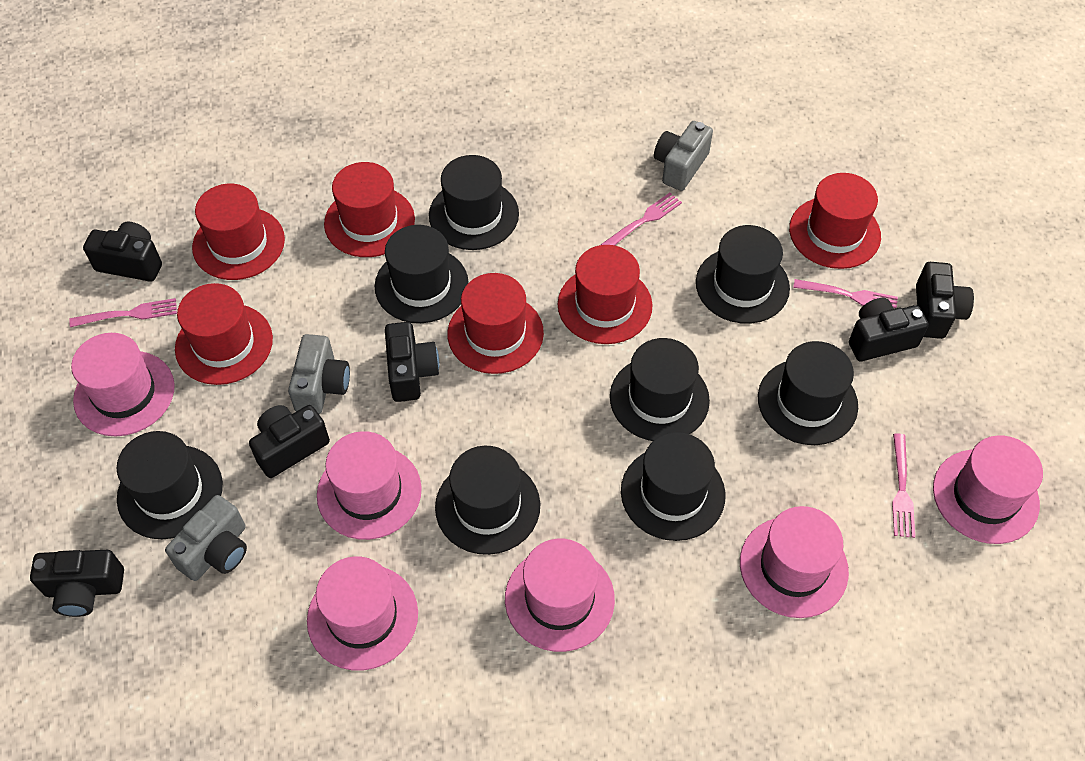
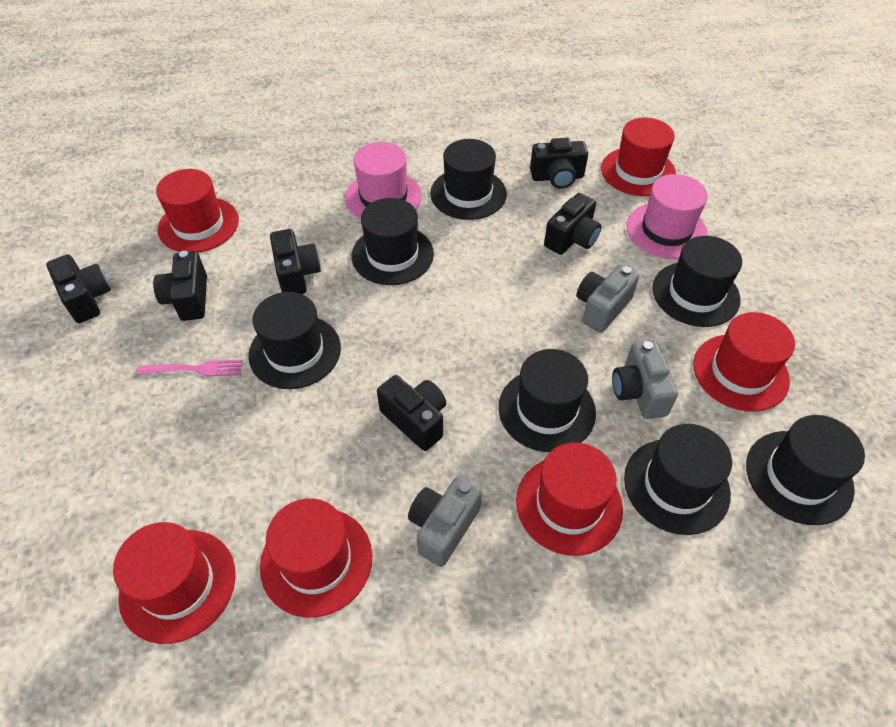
black hat: 8 -> 7
pink fork: 4 -> 1
pink hat: 6 -> 2

